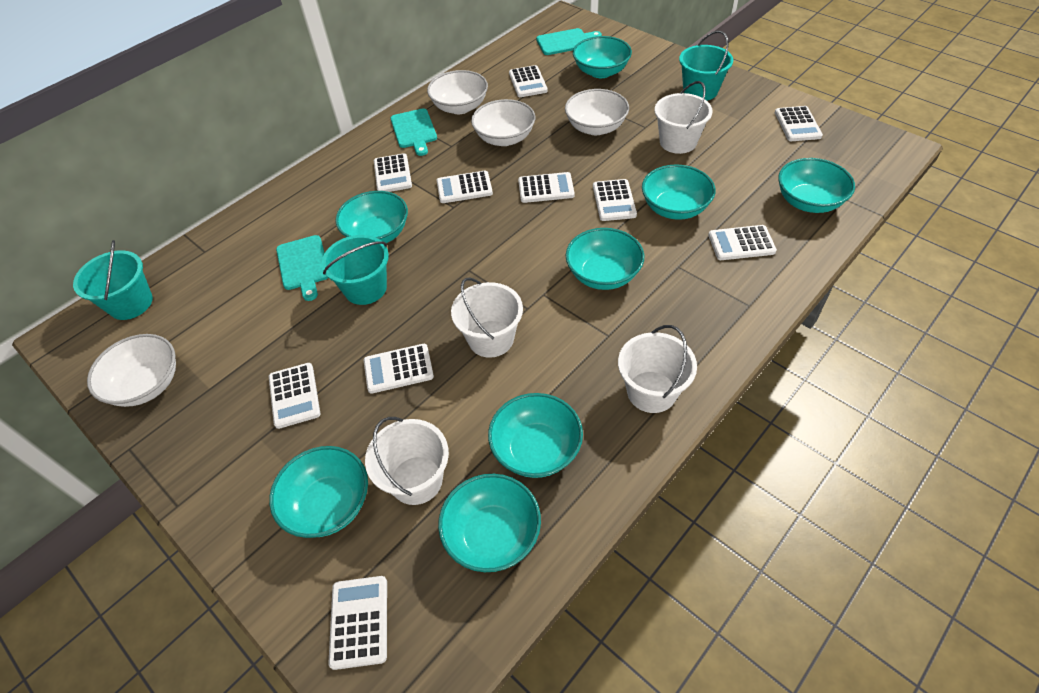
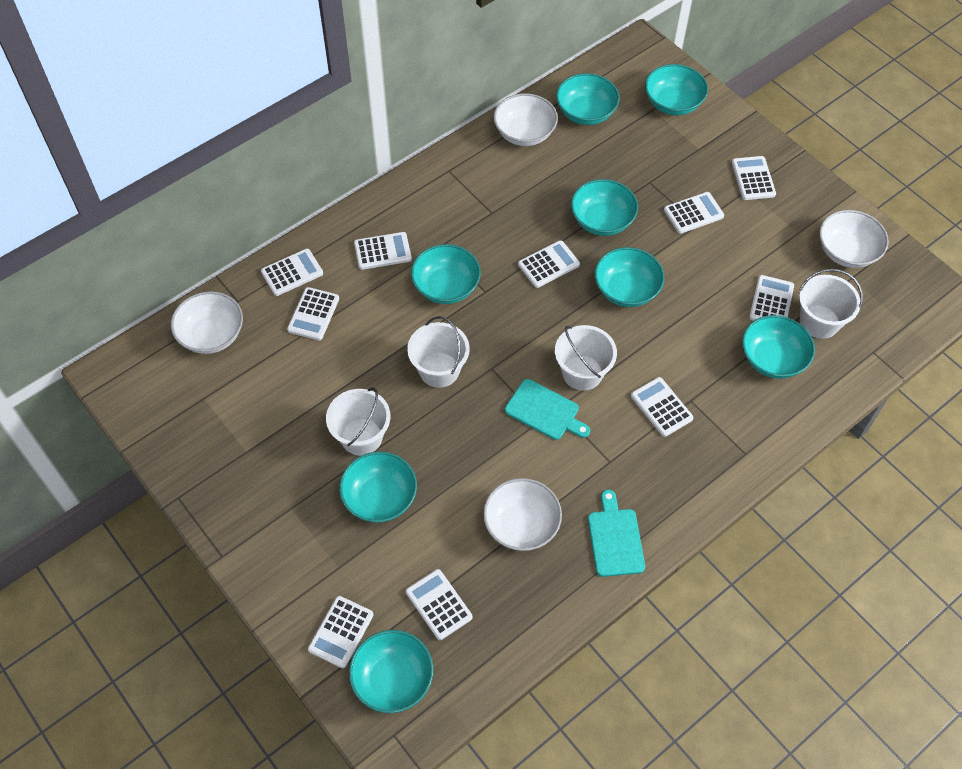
turquoise bucket: 3 -> 0
turquoise cutting board: 3 -> 2

